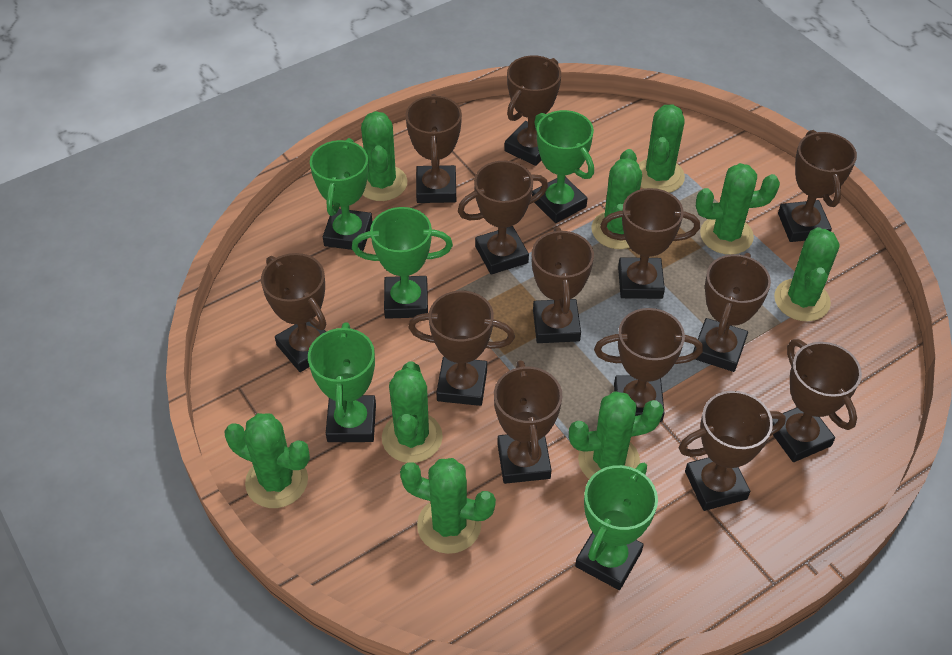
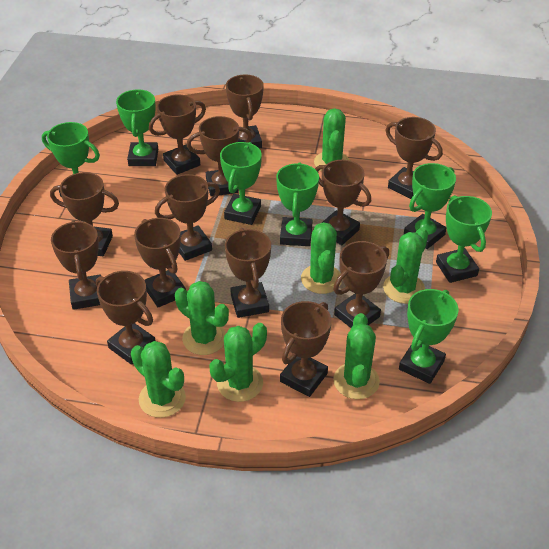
green cactus: 9 -> 7
green trophy: 5 -> 7

